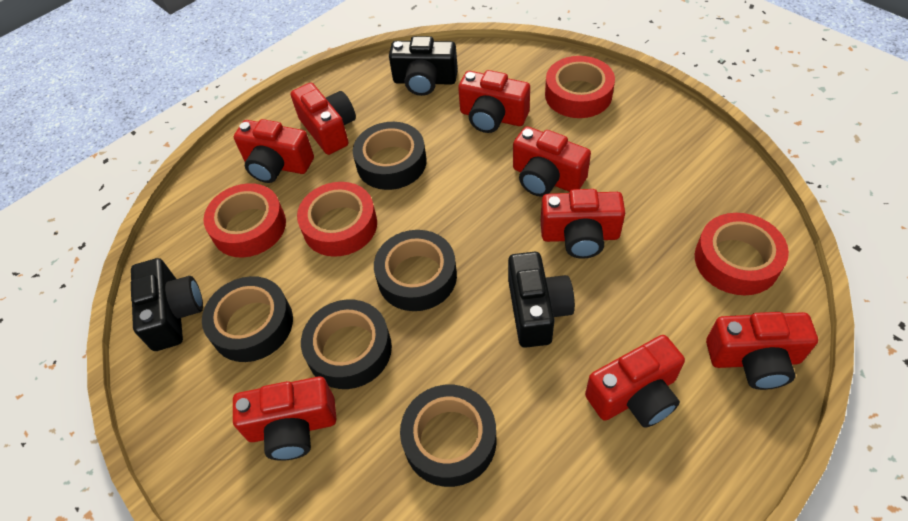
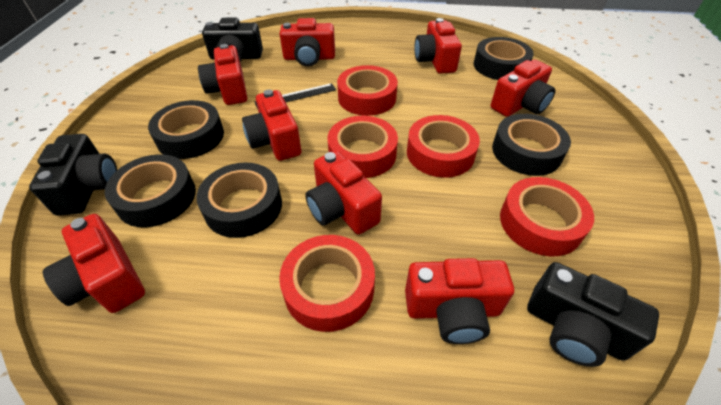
black ruler: 0 -> 1
red tape: 4 -> 5

